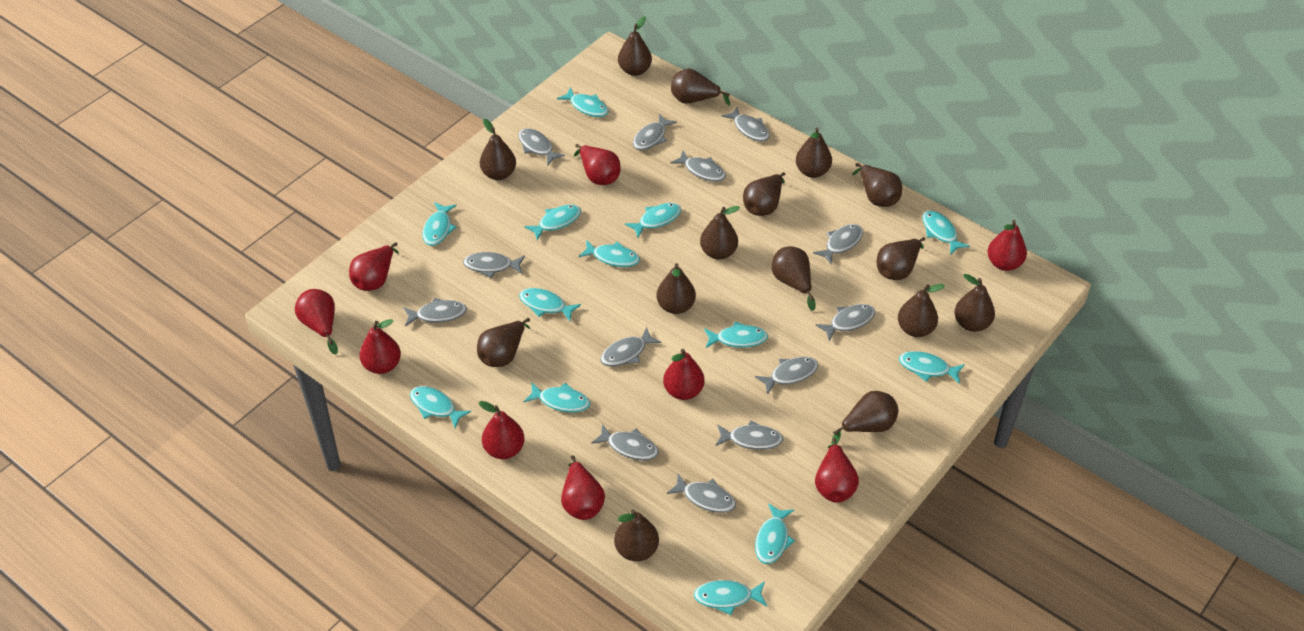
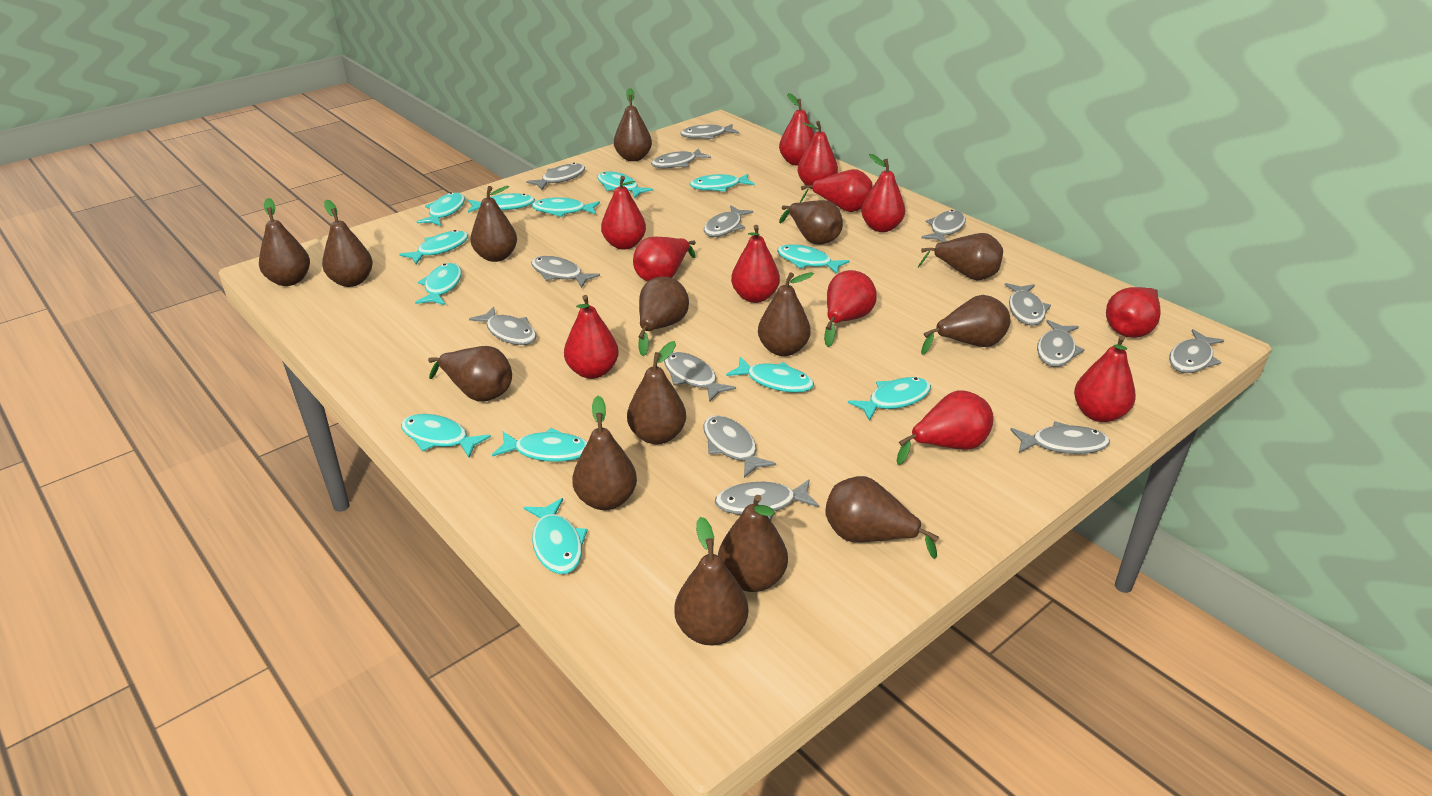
grey fish: 13 -> 14
red pear: 9 -> 12

